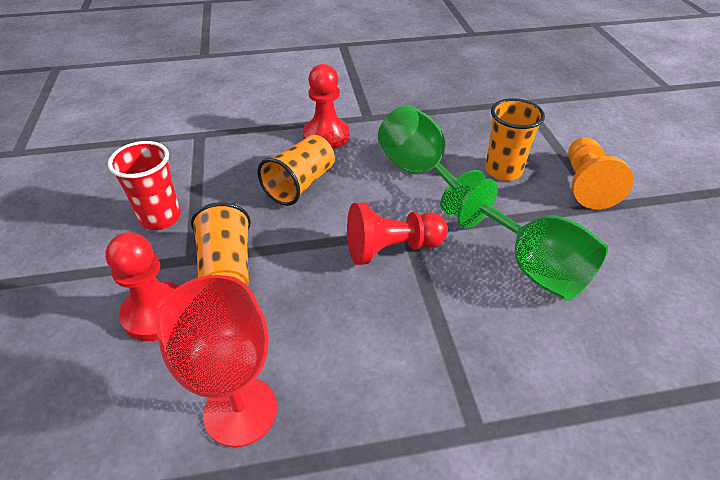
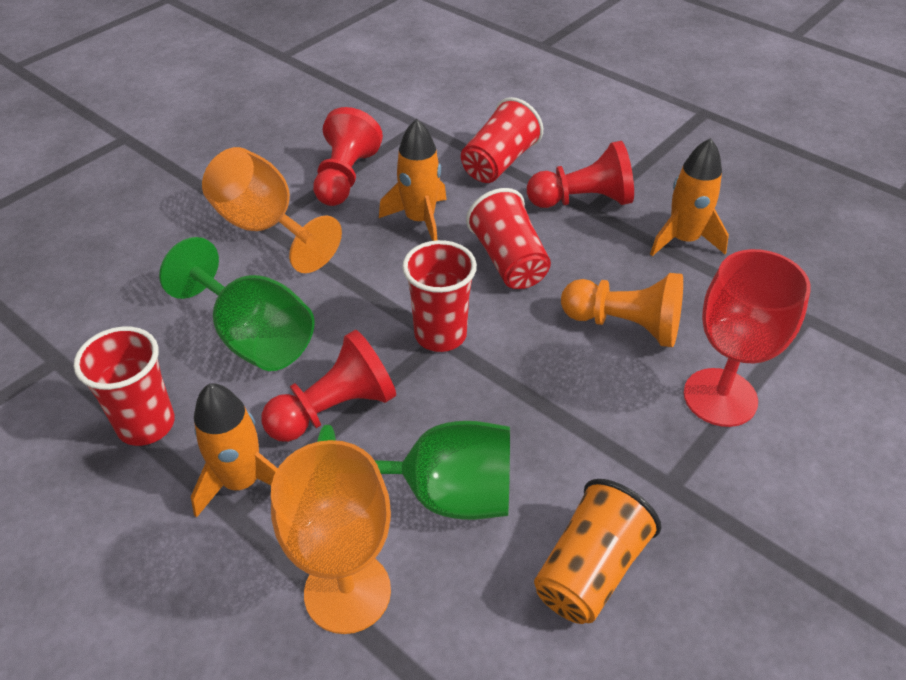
orange cup: 3 -> 1
orange goblet: 0 -> 2
orange rocket: 0 -> 3
red cup: 1 -> 4

